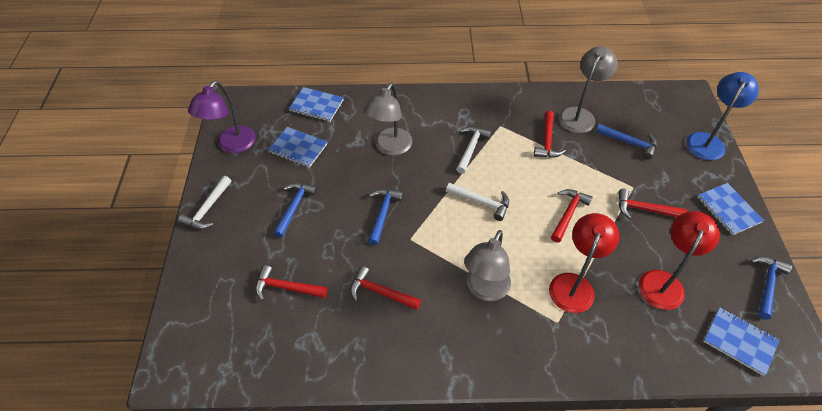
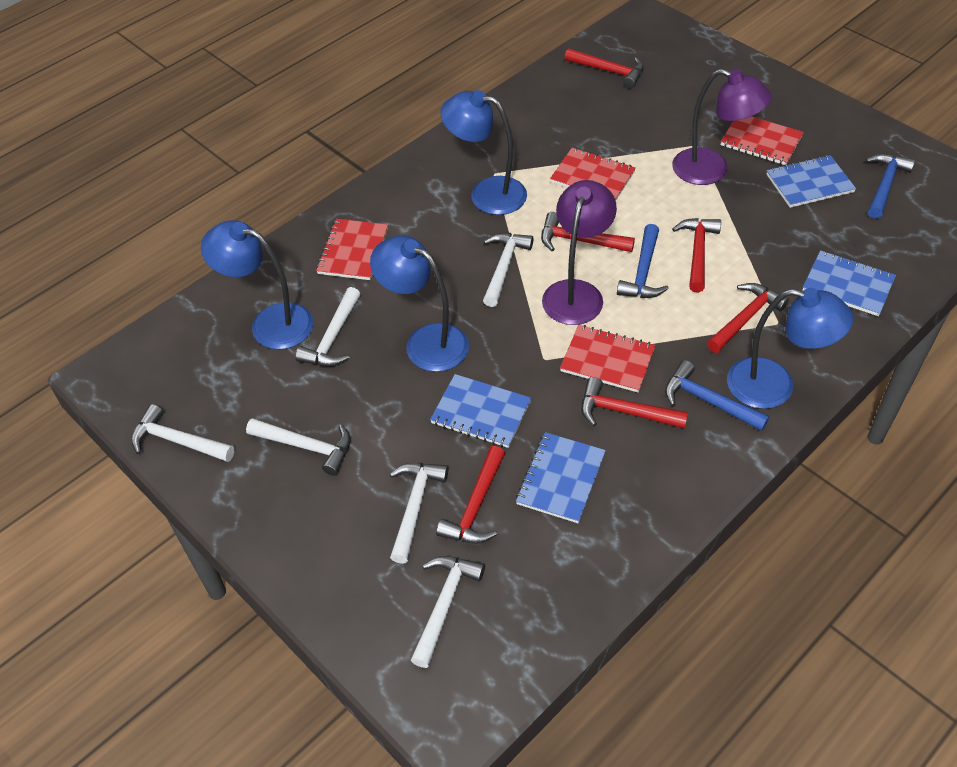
blue hammer: 4 -> 3
blue lamp: 1 -> 4
grey lamp: 3 -> 0
purple lamp: 1 -> 2
red hammer: 5 -> 6
red lamp: 2 -> 0
red notebook: 0 -> 4
white hammer: 3 -> 6

